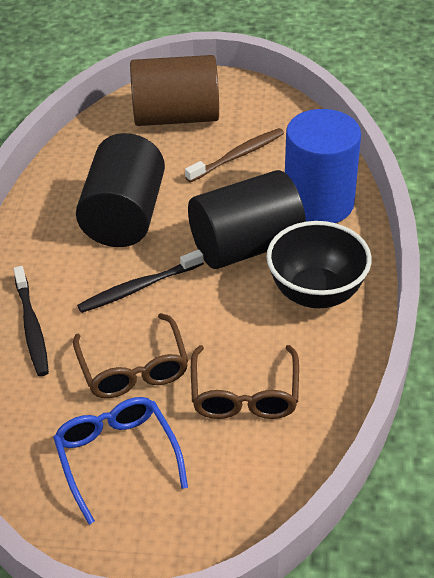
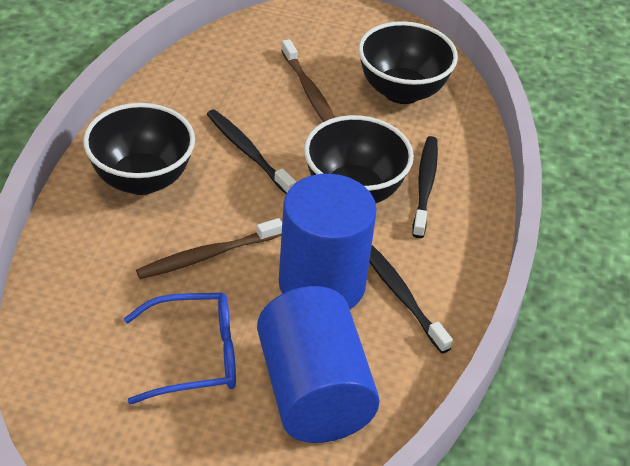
black bowl: 1 -> 3
black cylinder: 2 -> 0
black toothbrush: 2 -> 3
blue cylinder: 1 -> 2
brown cylinder: 1 -> 0
brown glasses: 2 -> 0
brown toothbrush: 1 -> 2

